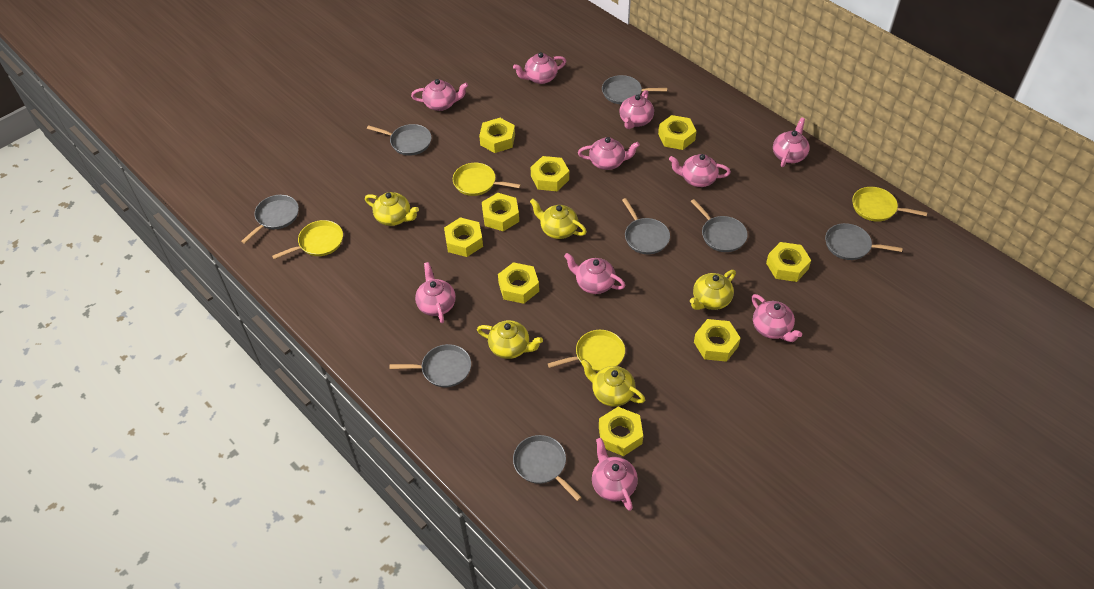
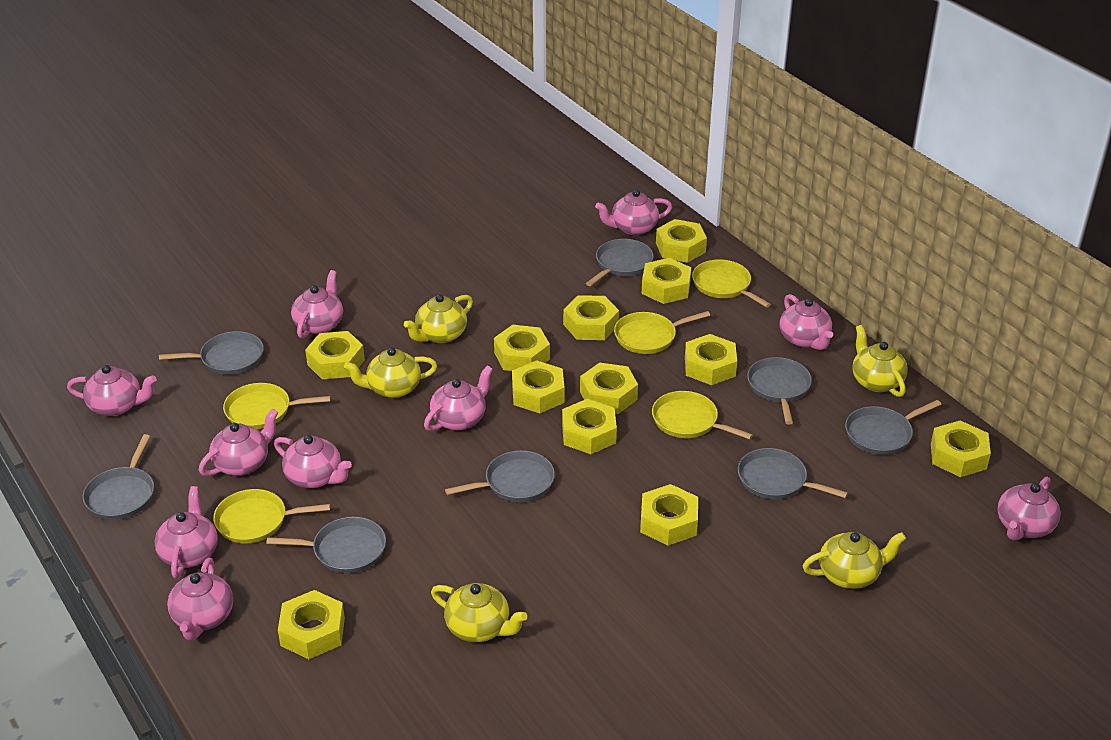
yellow nut: 9 -> 12
yellow pan: 4 -> 5

